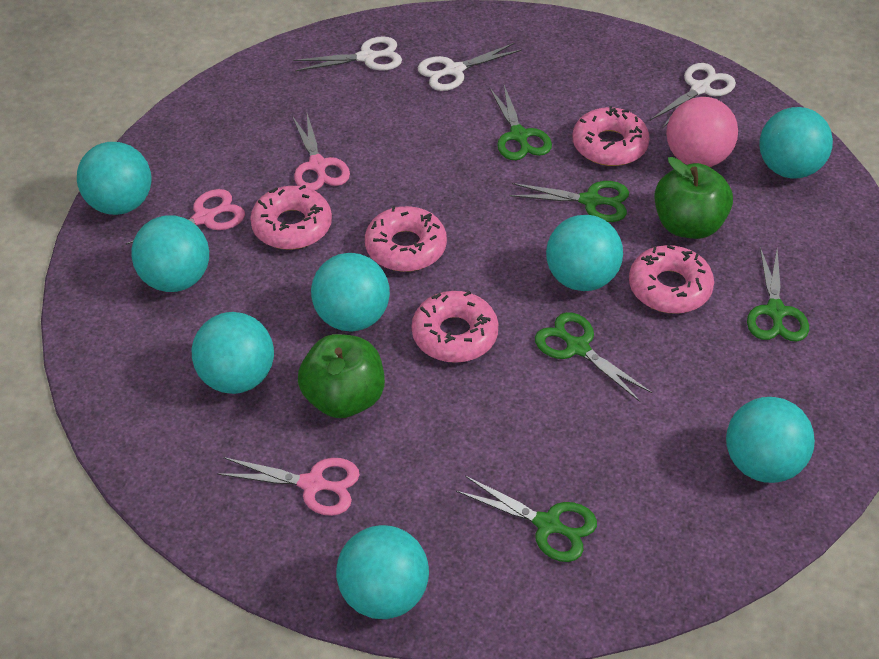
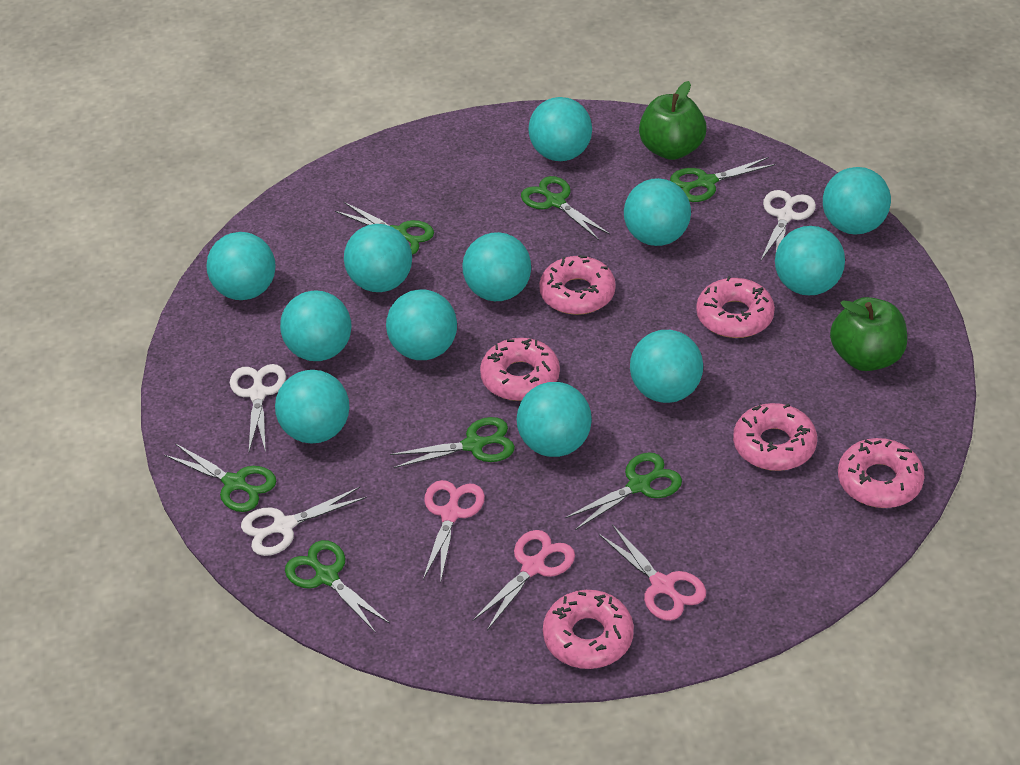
green scissors: 5 -> 7
pink ball: 1 -> 0
pink donut: 5 -> 6
turquoise ball: 8 -> 12

